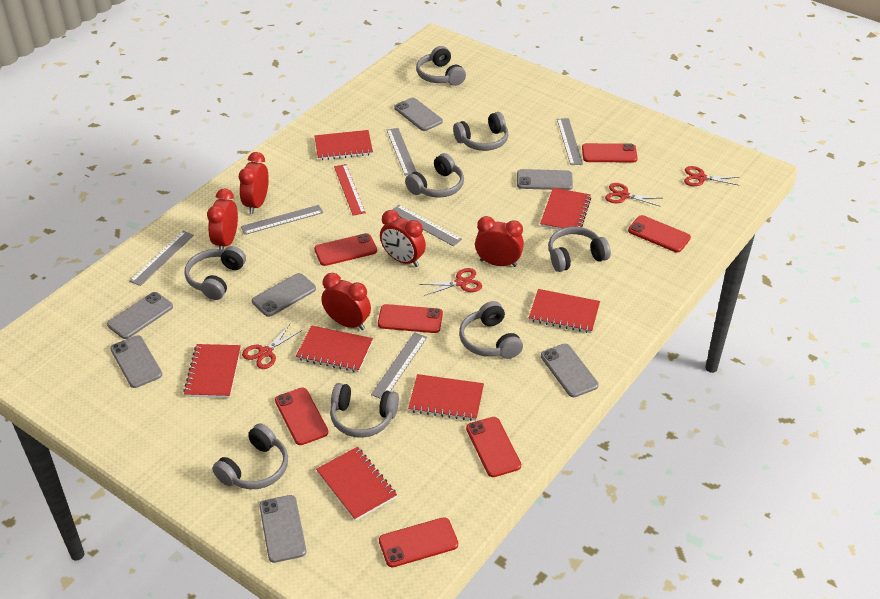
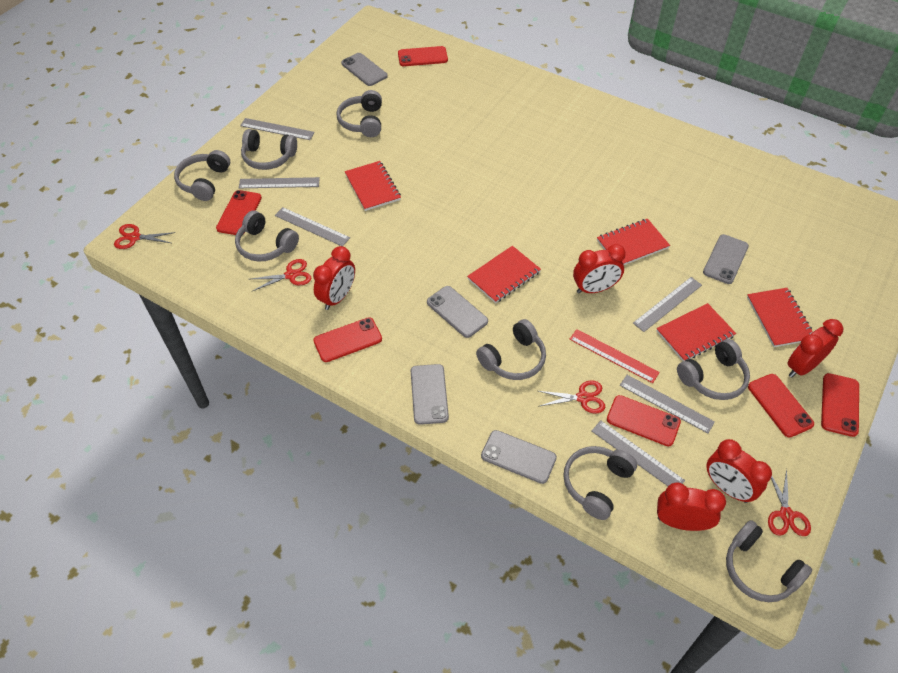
grey phone: 7 -> 5
red notebook: 7 -> 5
red phone: 7 -> 6

